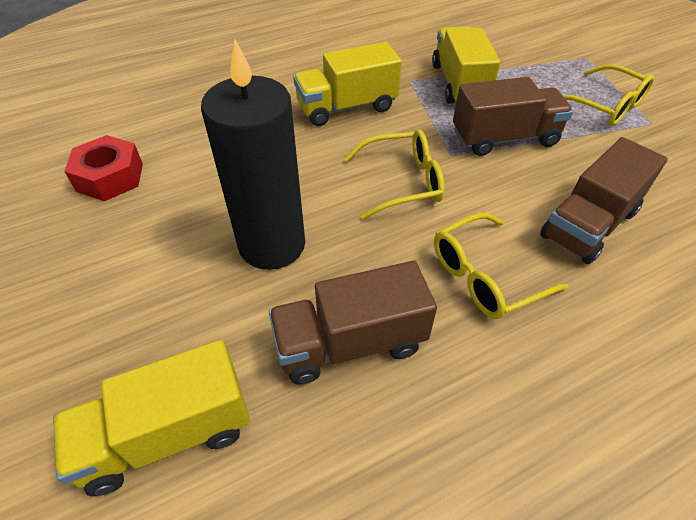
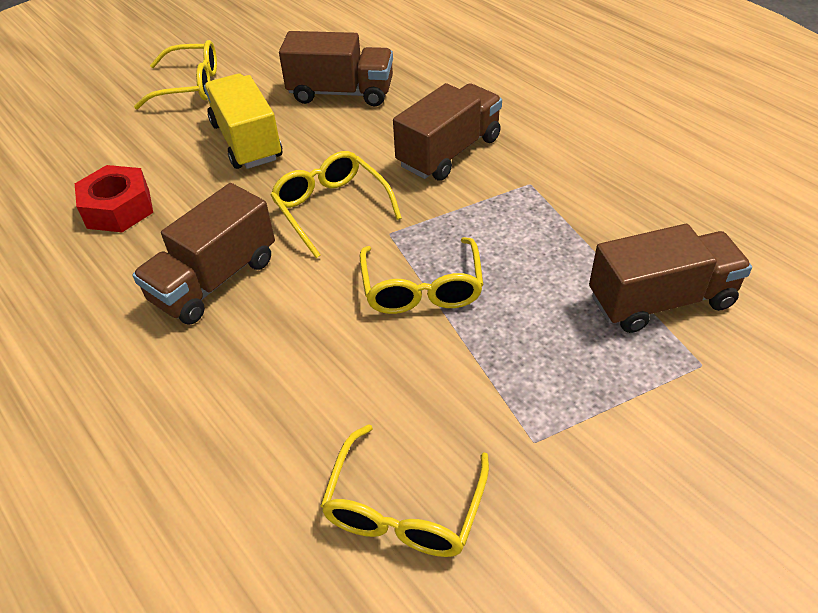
black candle: 1 -> 0
brown truck: 3 -> 4
yellow glasses: 3 -> 4
yellow truck: 3 -> 1

